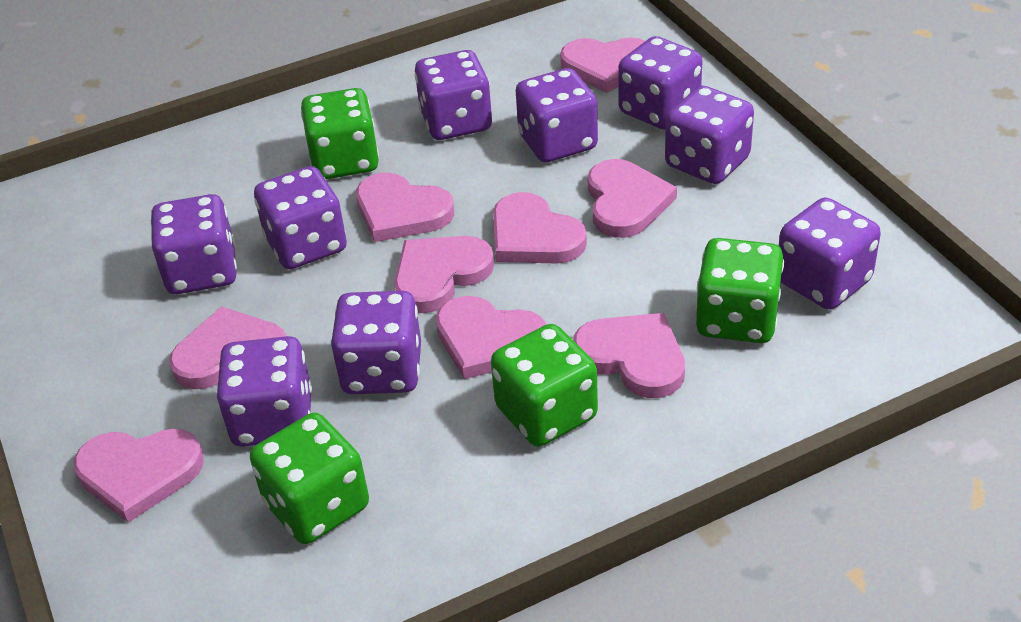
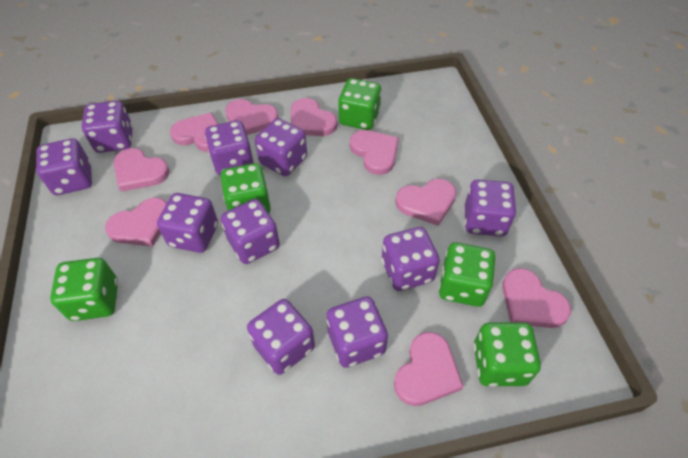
green dice: 4 -> 5
purple dice: 9 -> 10

